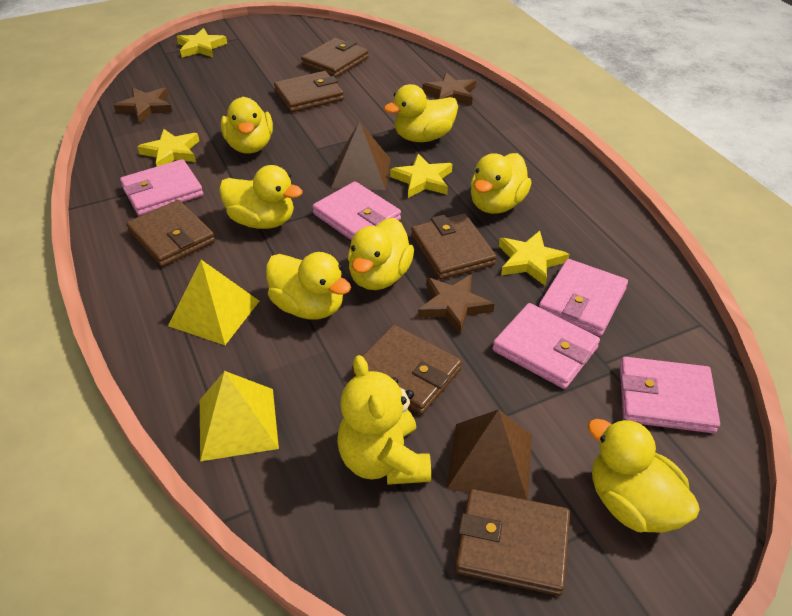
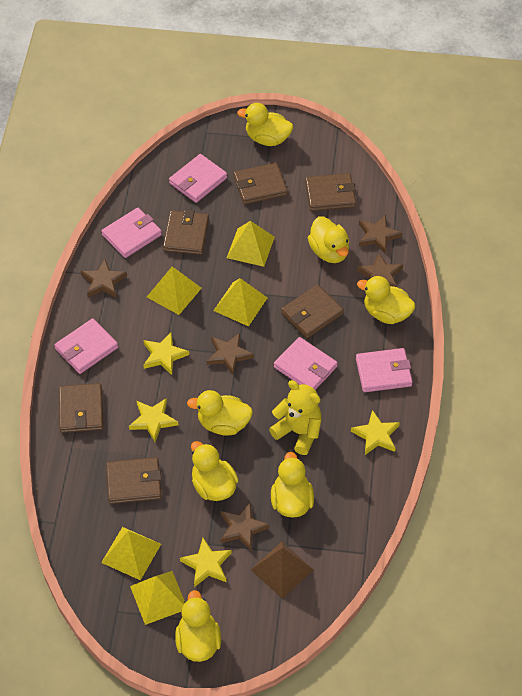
brown pyramid: 2 -> 1
brown star: 3 -> 5
yellow pyramid: 2 -> 5

